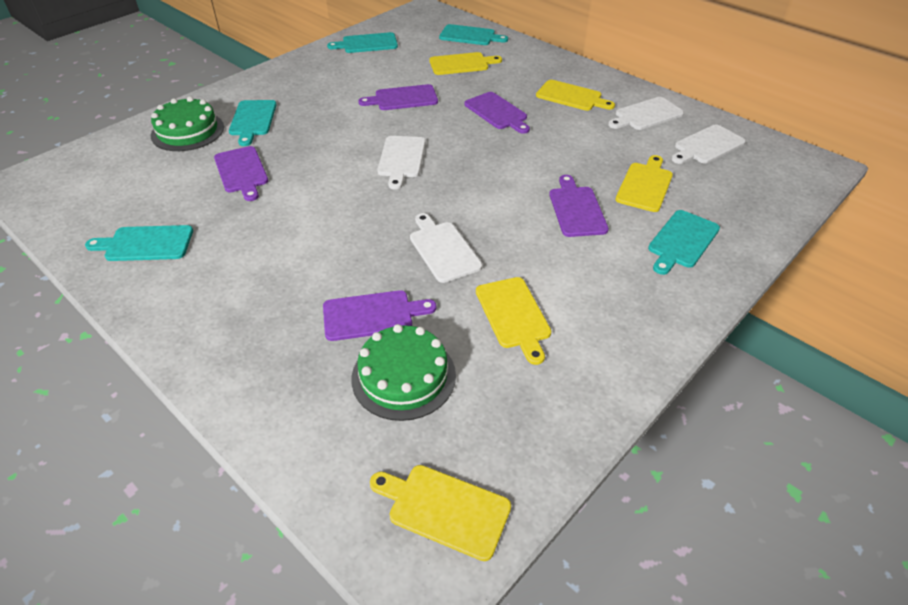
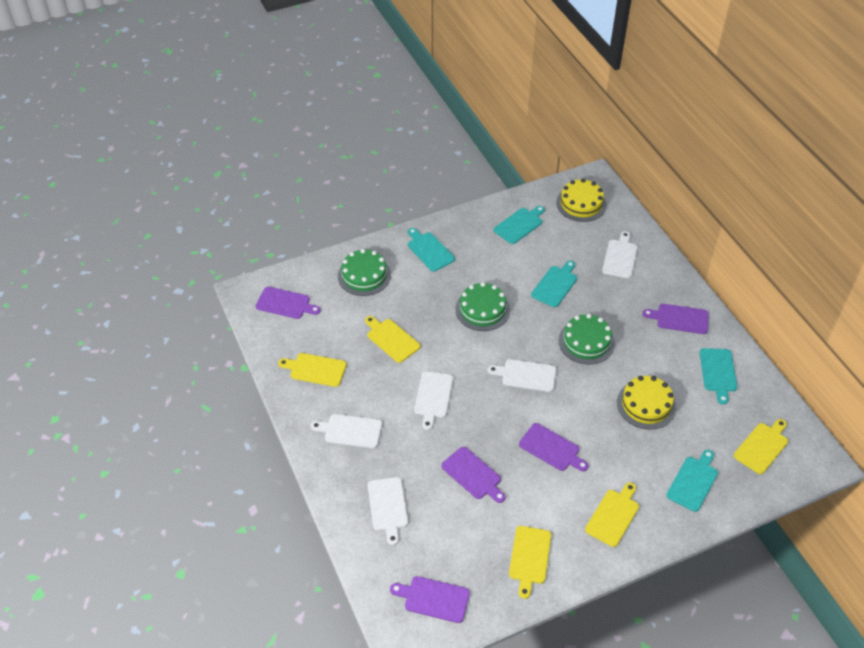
green cake: 2 -> 3
white cutting board: 4 -> 5
yellow cake: 0 -> 2

